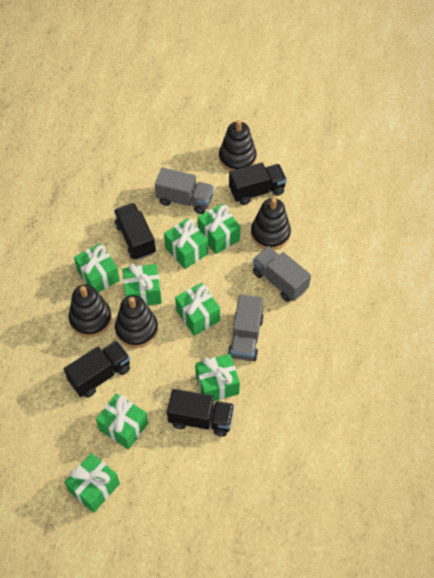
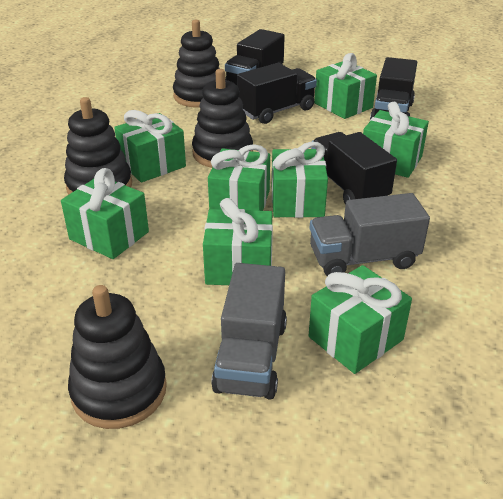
grey truck: 3 -> 2

